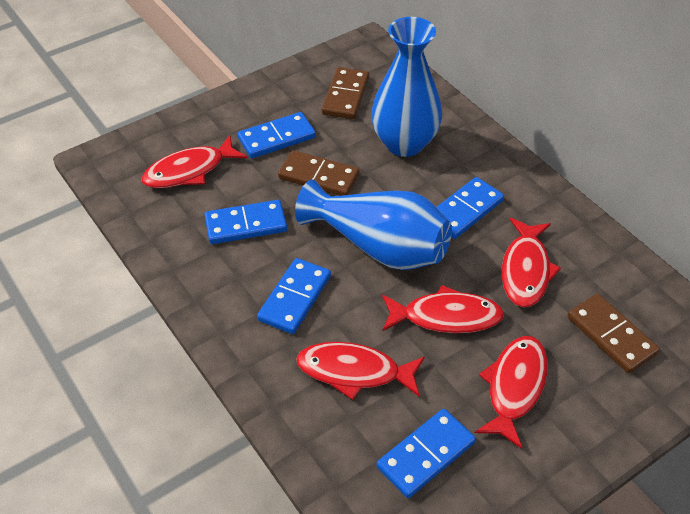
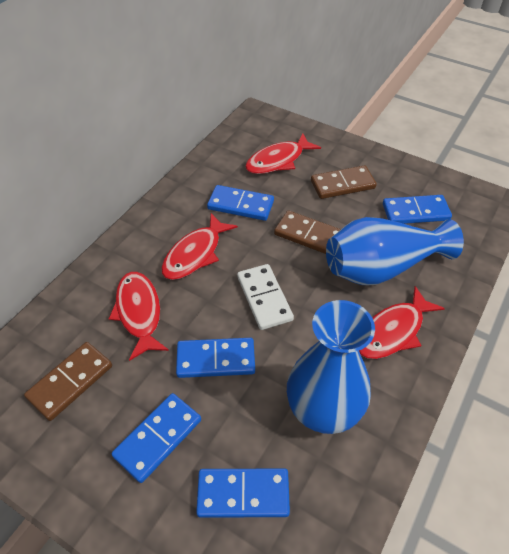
red fish: 5 -> 4
white domino: 0 -> 1

